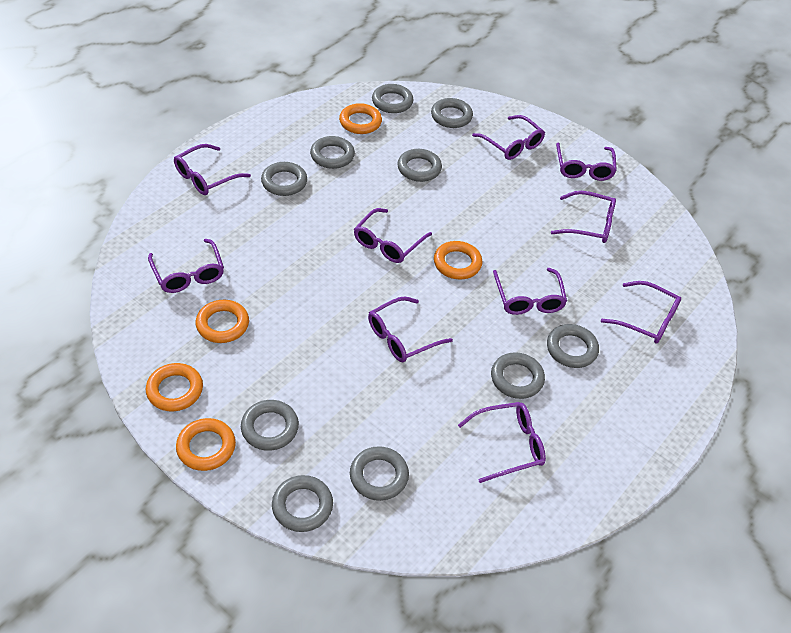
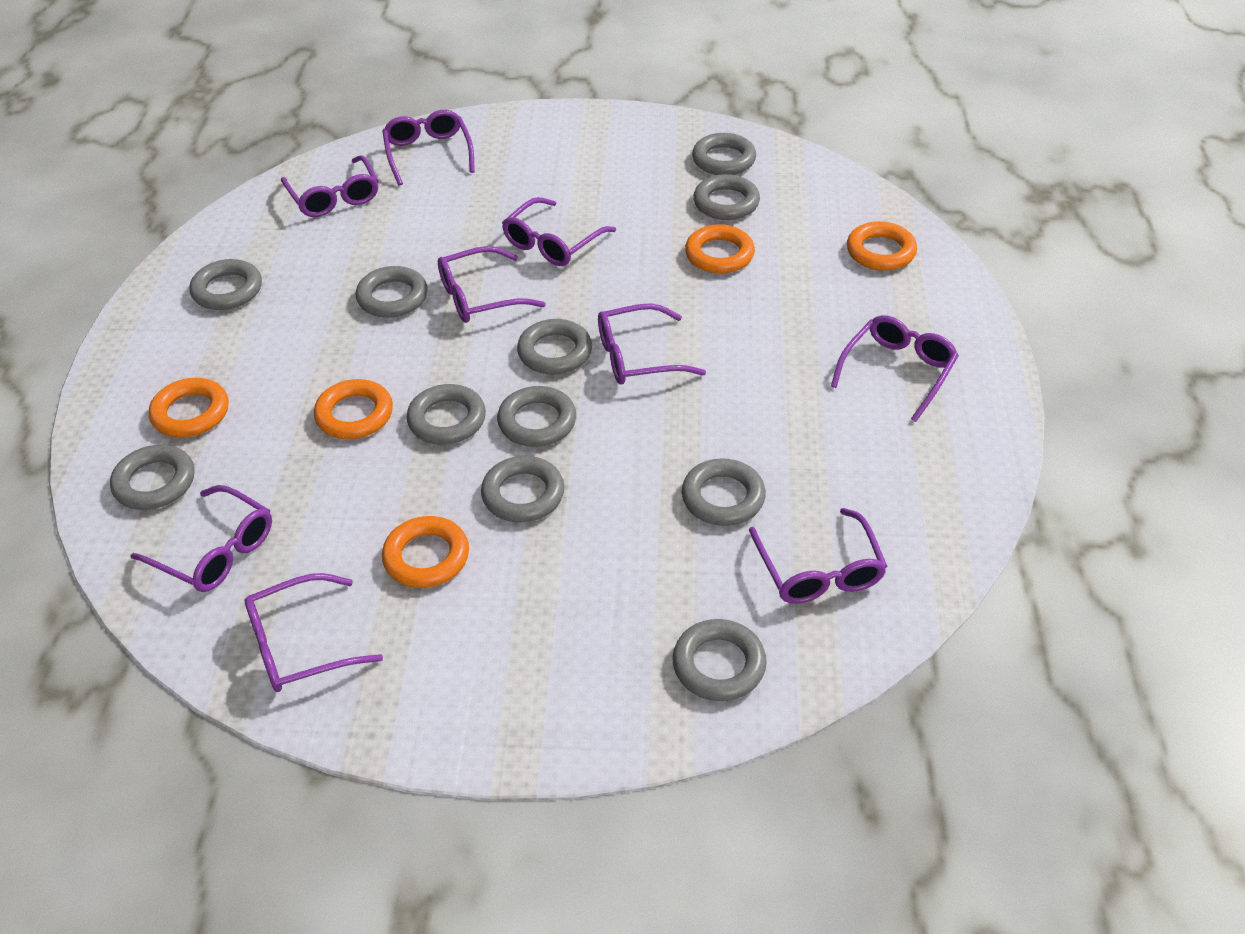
grey ring: 10 -> 11
purple glasses: 10 -> 9

